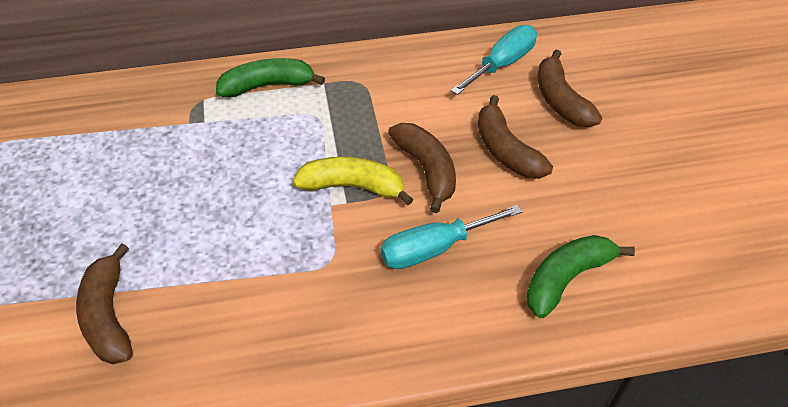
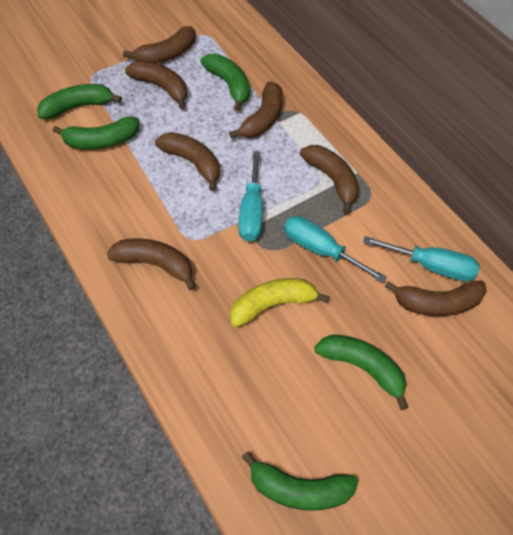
brown banana: 4 -> 7
green banana: 2 -> 5
turquoise screwdriver: 2 -> 3

